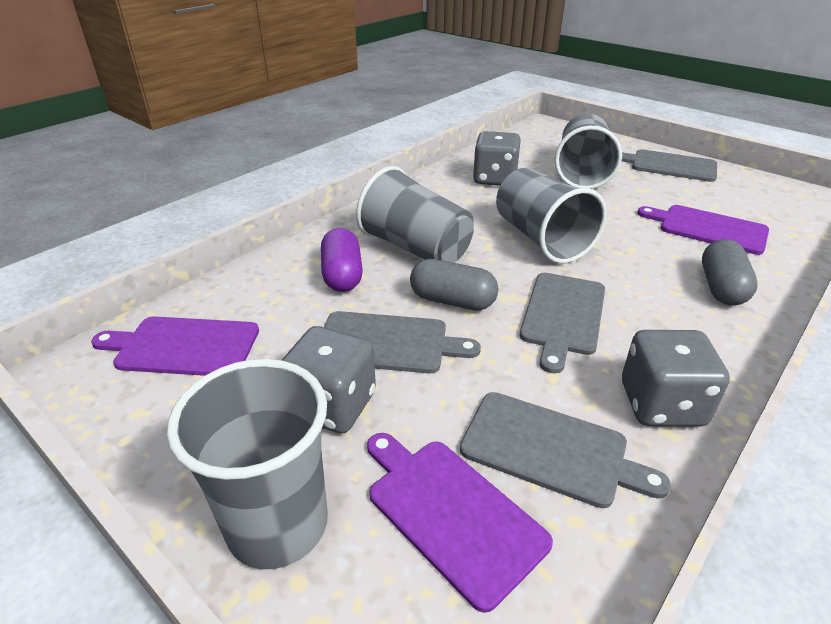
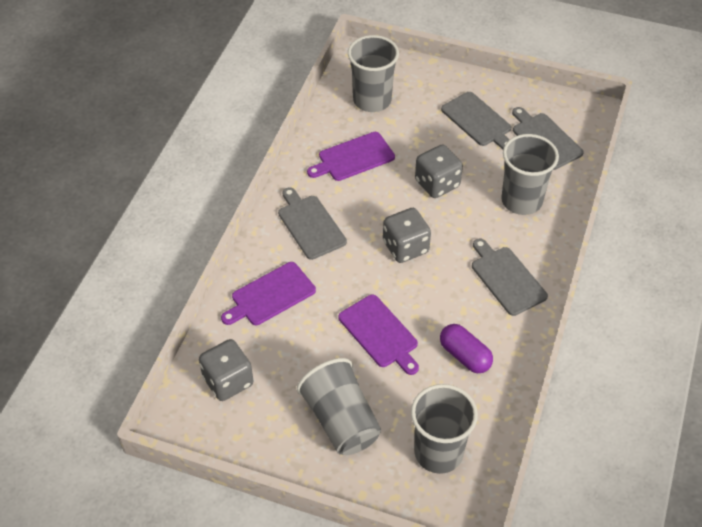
grey capsule: 2 -> 0

